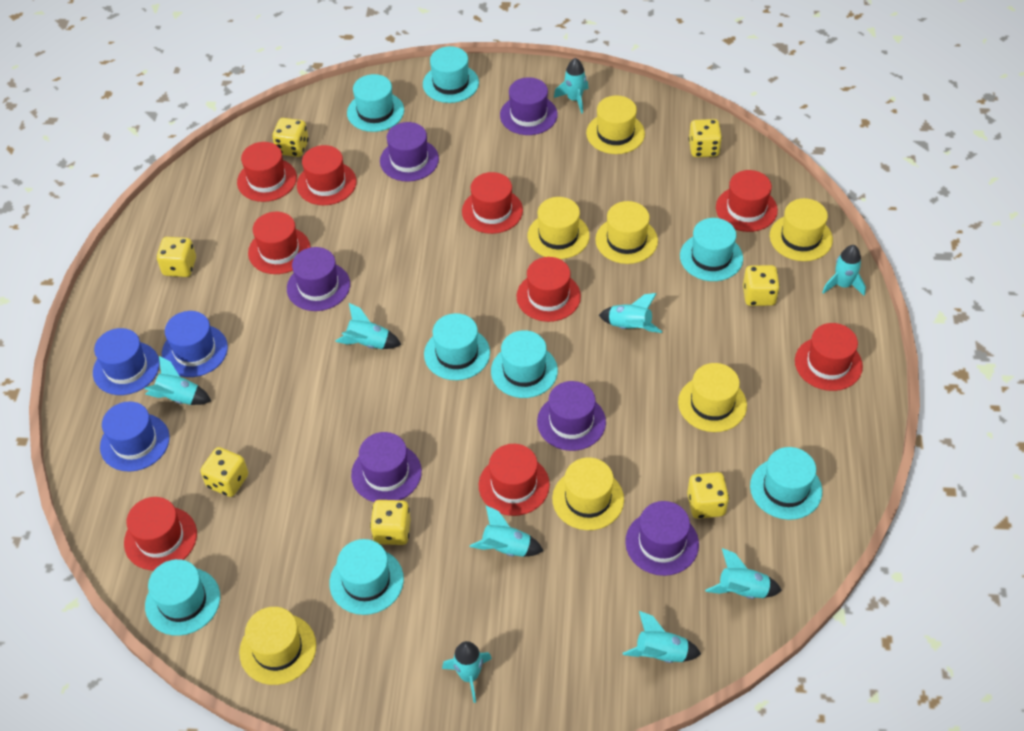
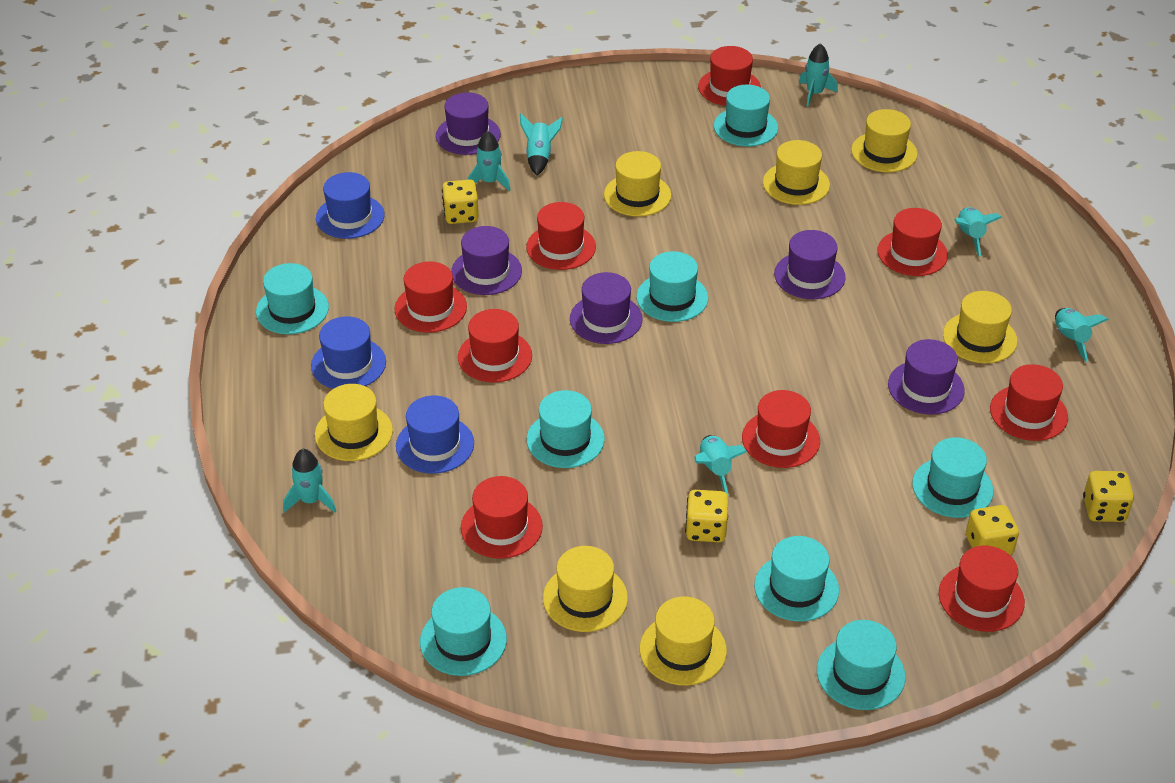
purple hat: 6 -> 5
turquoise rocket: 9 -> 7
yellow dice: 7 -> 4

